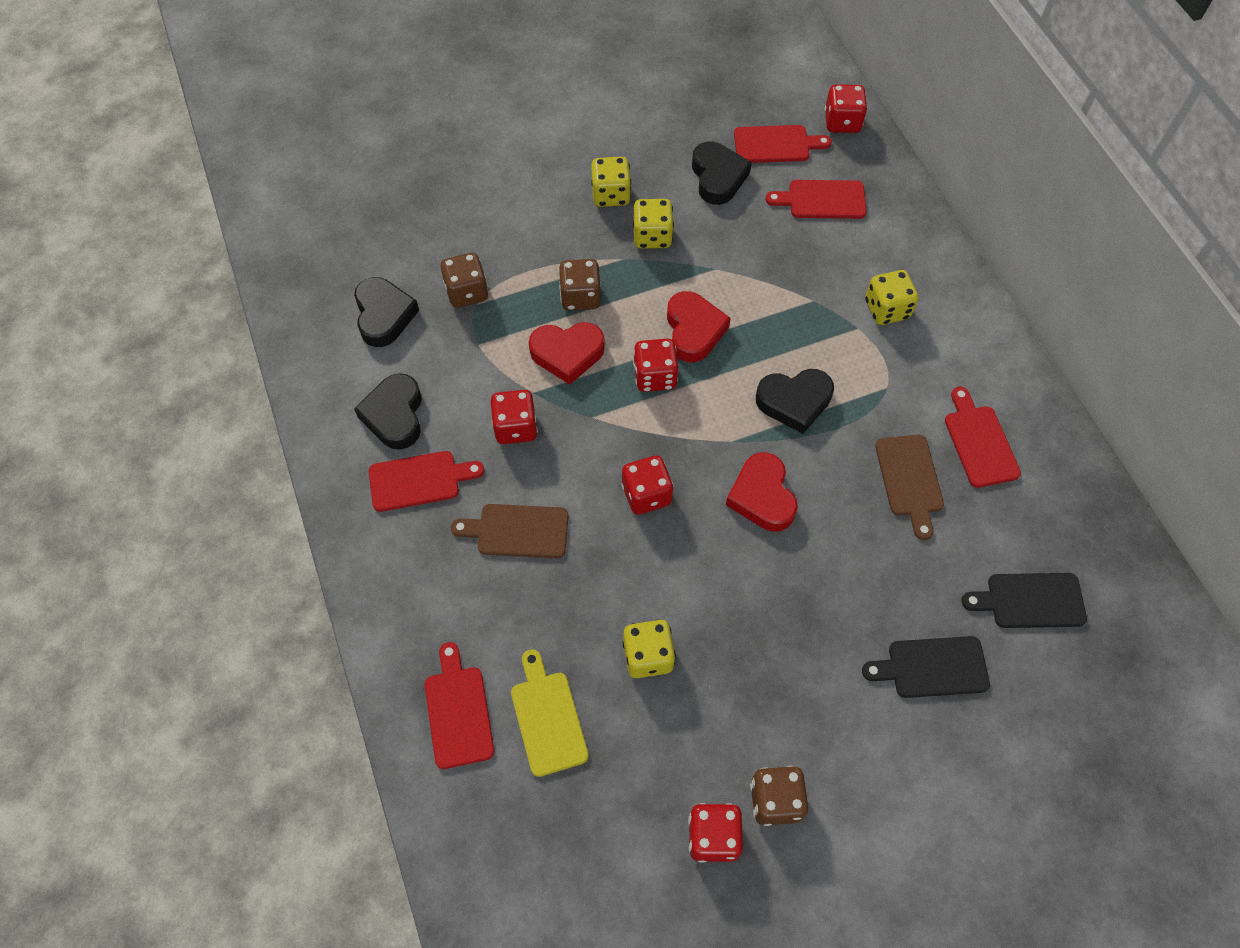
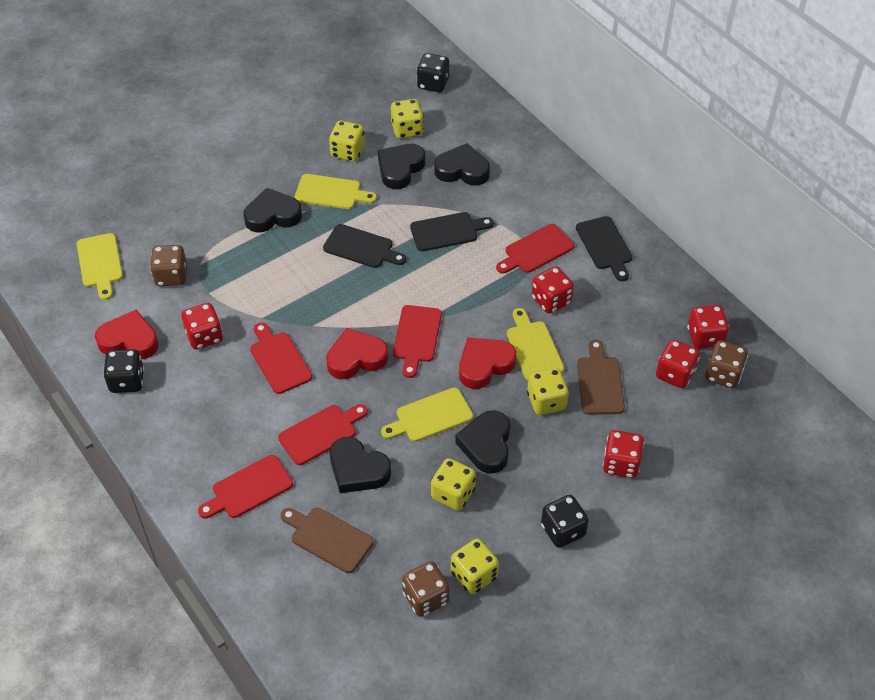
black cutting board: 2 -> 3
black dice: 0 -> 3
black heart: 4 -> 5
yellow cutting board: 1 -> 4
yellow dice: 4 -> 5

